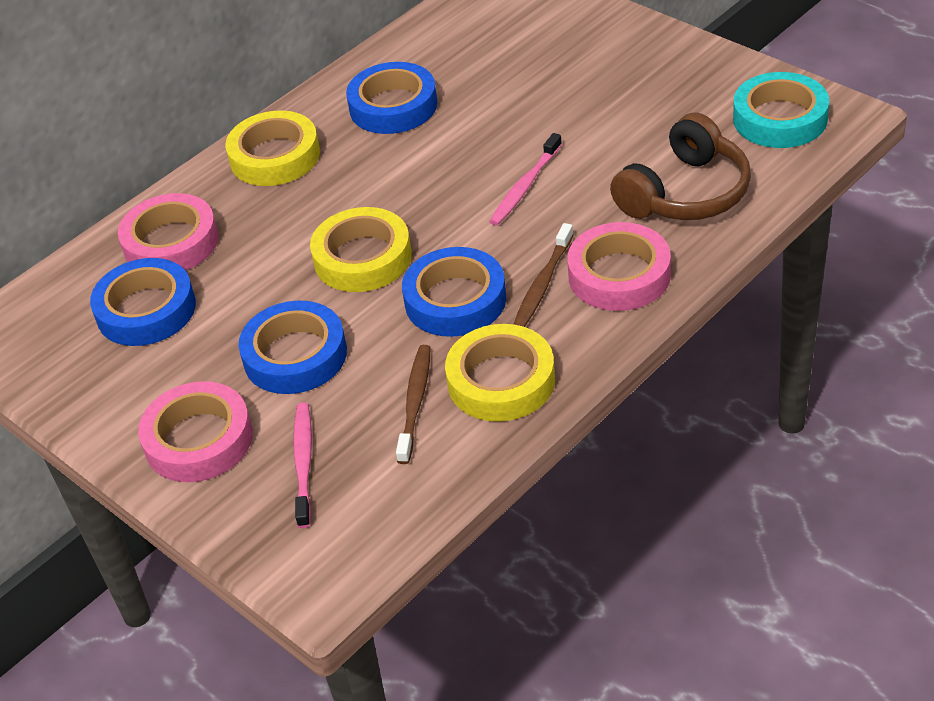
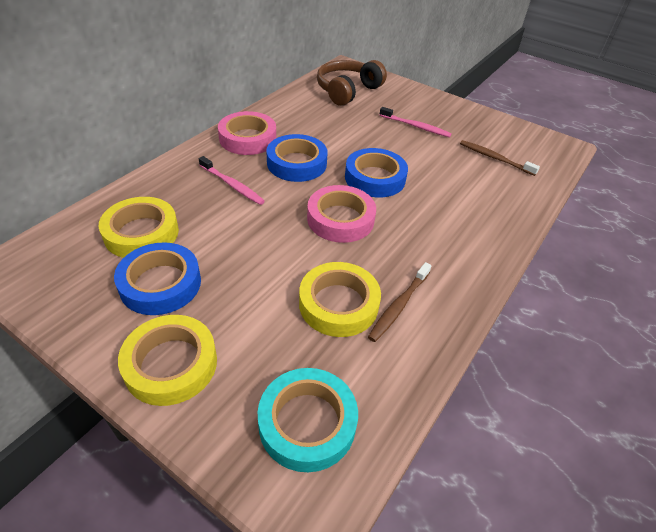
blue tape: 4 -> 3
pink tape: 3 -> 2

